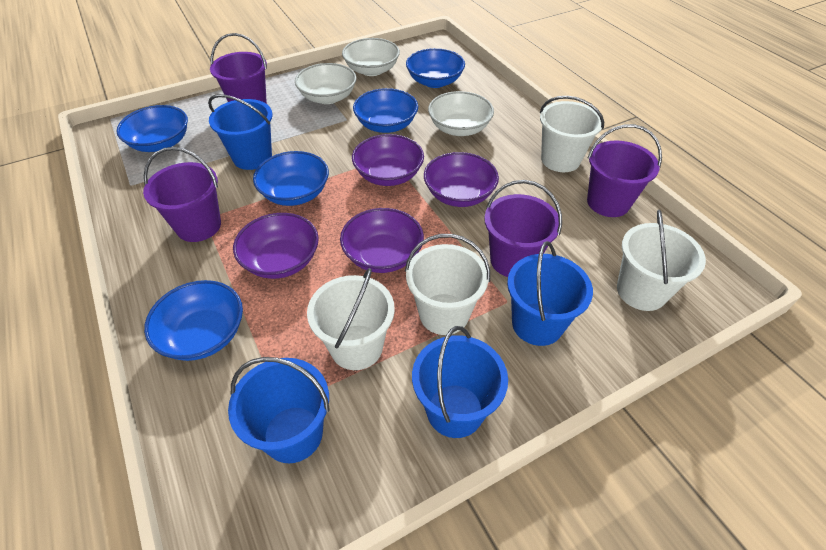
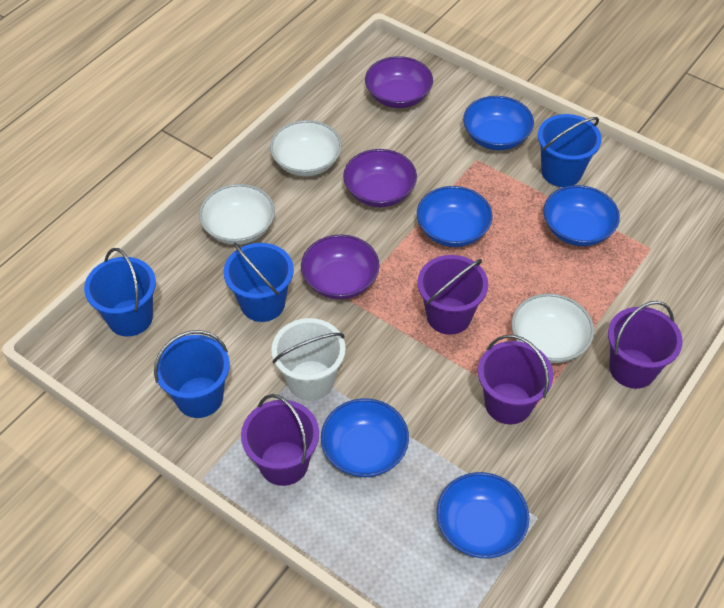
purple bowl: 4 -> 3
white bucket: 4 -> 1

